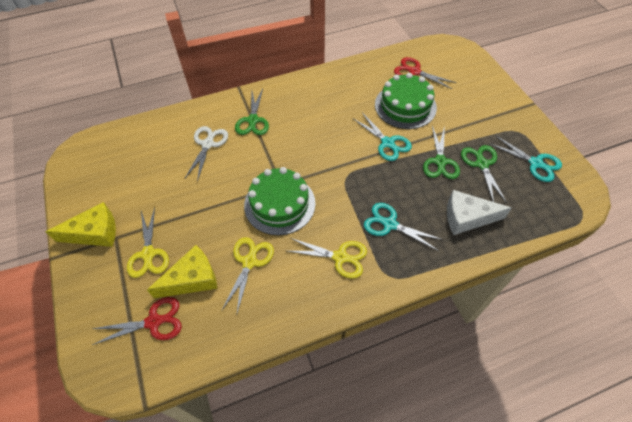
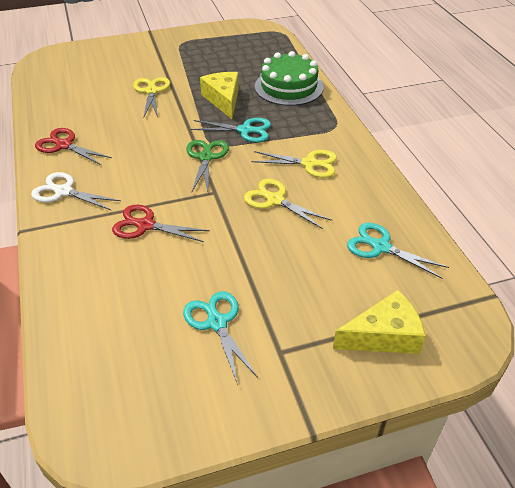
green cake: 2 -> 1
green scissors: 3 -> 1
white cheese: 1 -> 0

